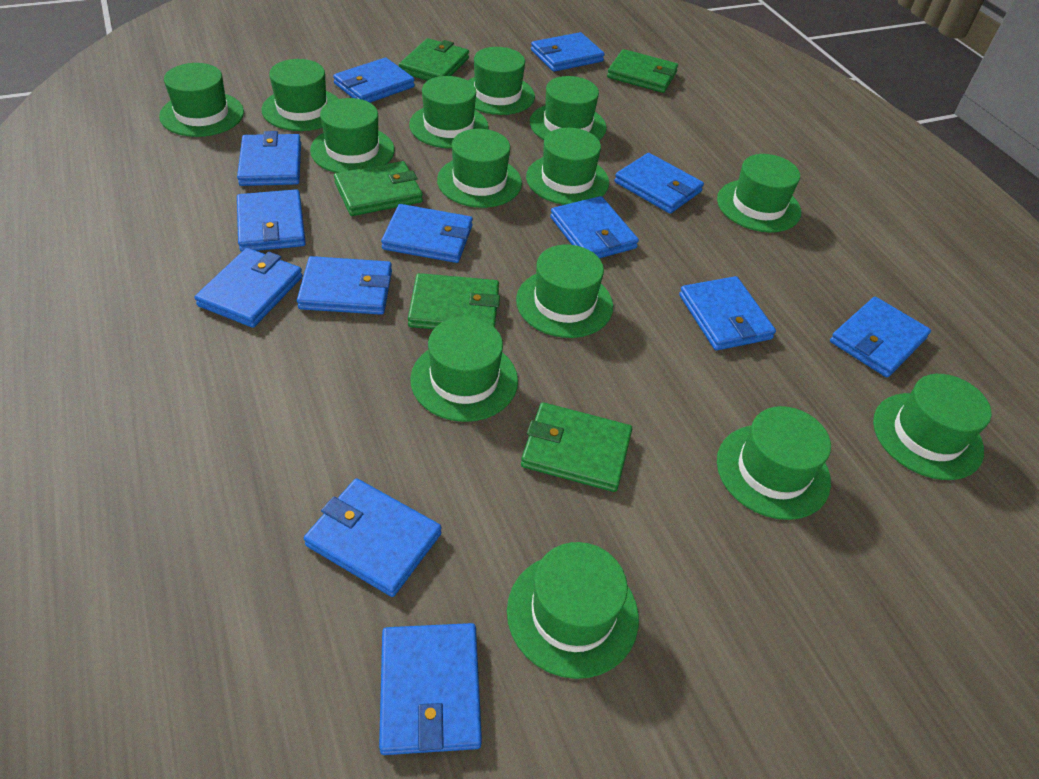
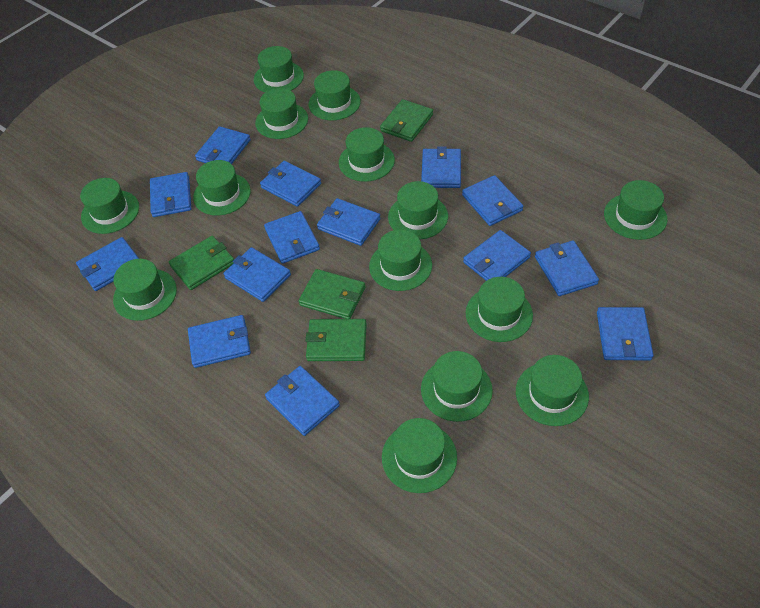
blue wallet: 13 -> 14
green wallet: 5 -> 4

